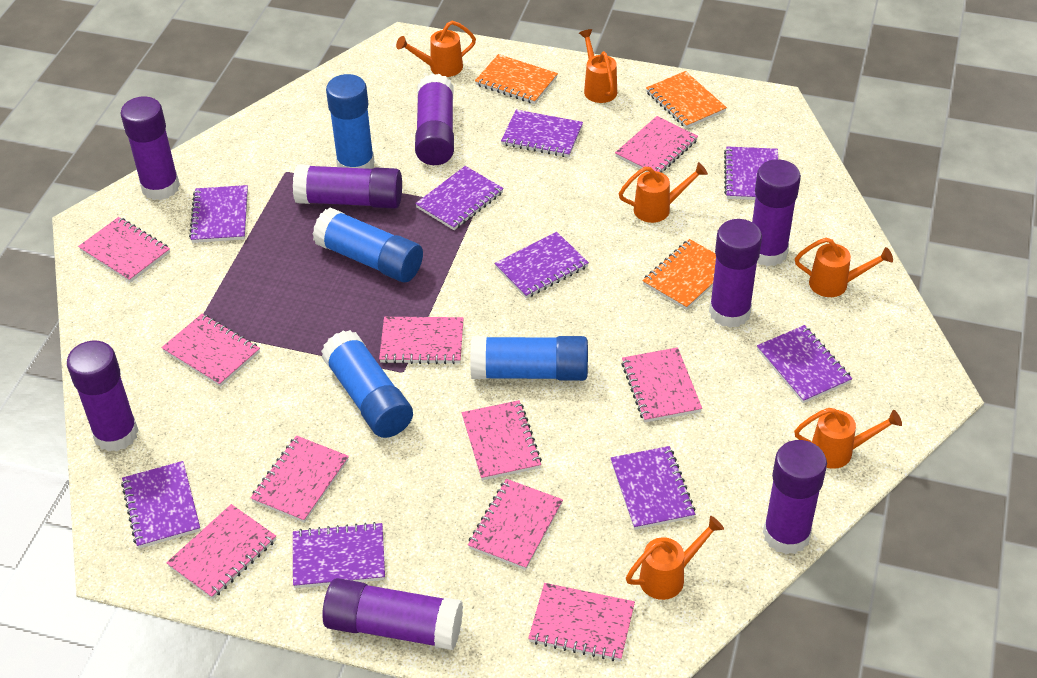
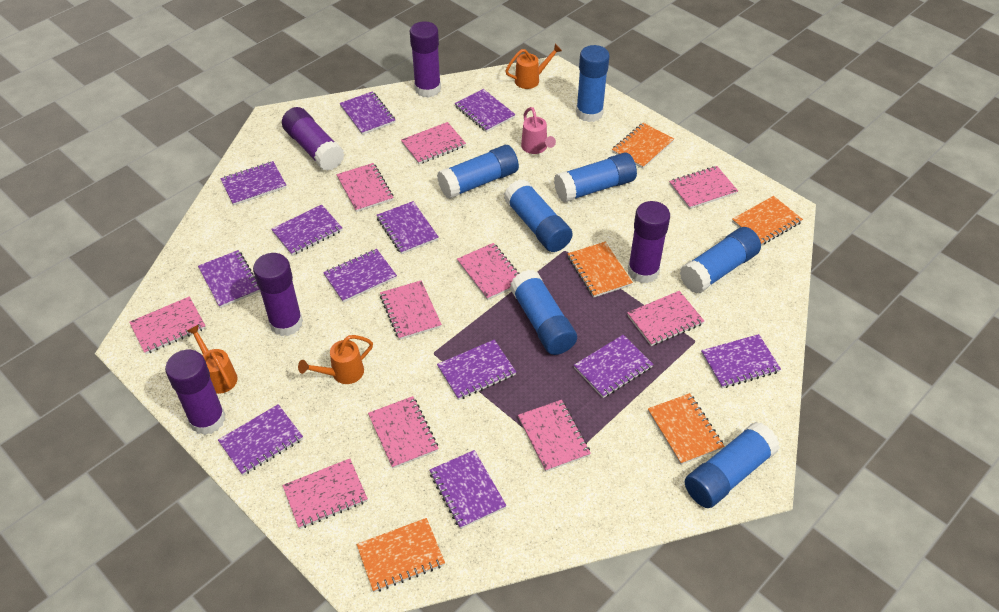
blue glue stick: 4 -> 7
orange notebook: 3 -> 5
orange watering can: 6 -> 3
pink watering can: 0 -> 1
purple glue stick: 8 -> 5
purple notebook: 9 -> 12

